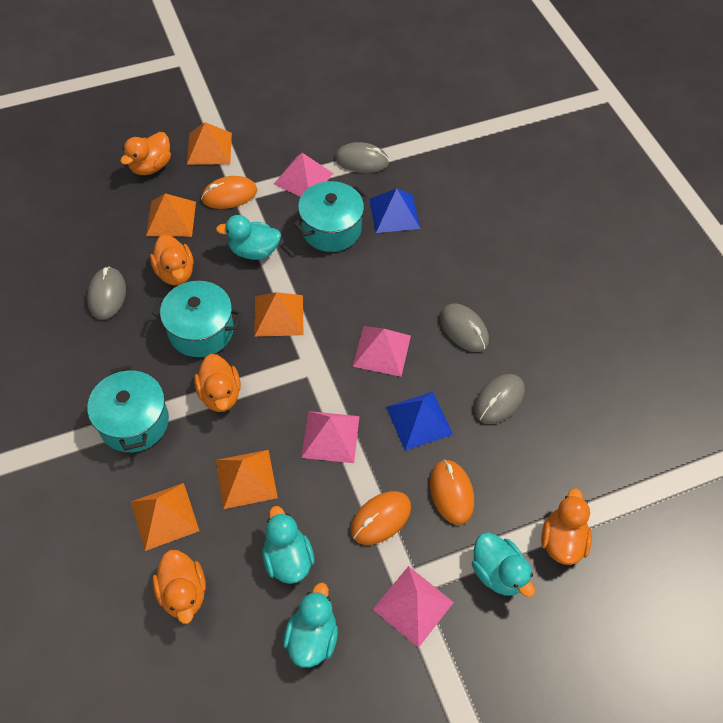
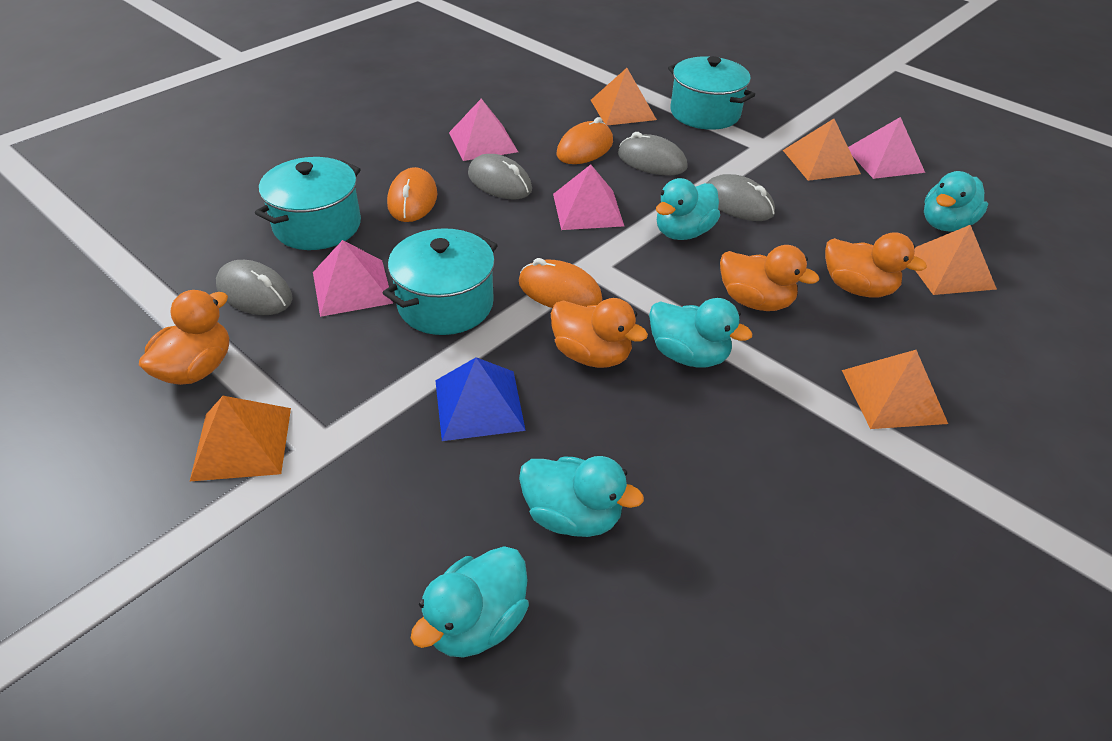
blue pyramid: 2 -> 1
orange duck: 5 -> 4
turquoise duck: 4 -> 5

